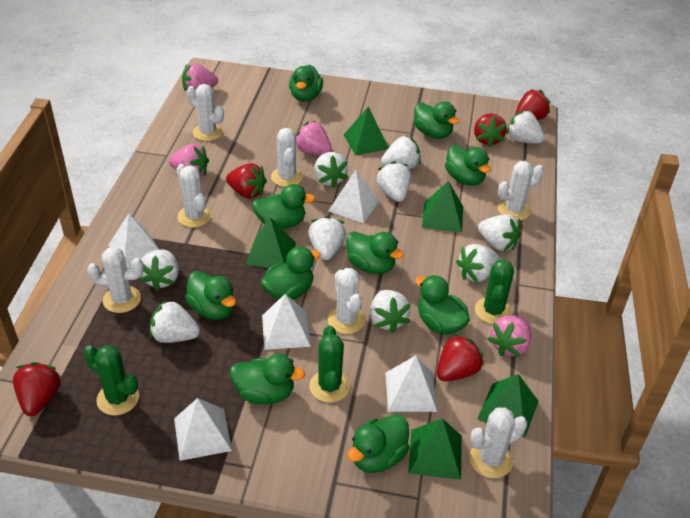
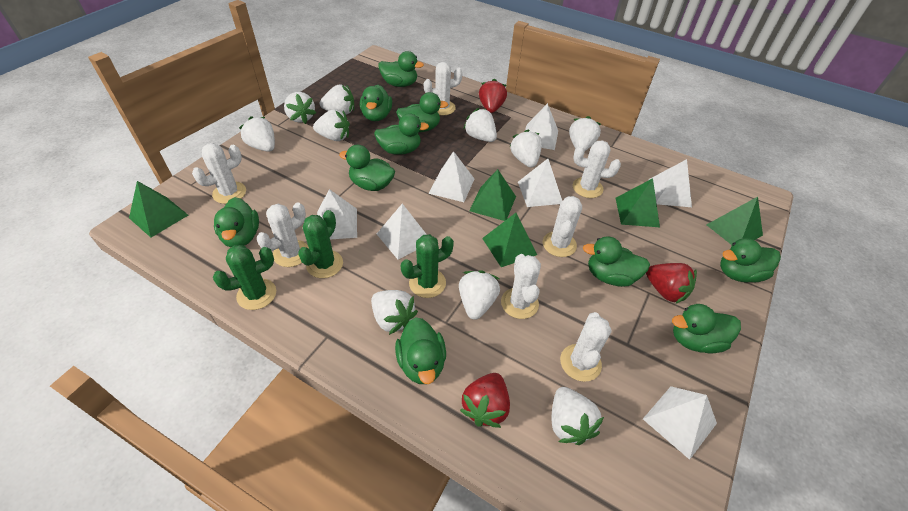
pink strawberry: 4 -> 0
red strawberry: 5 -> 3
white pyramid: 5 -> 7

